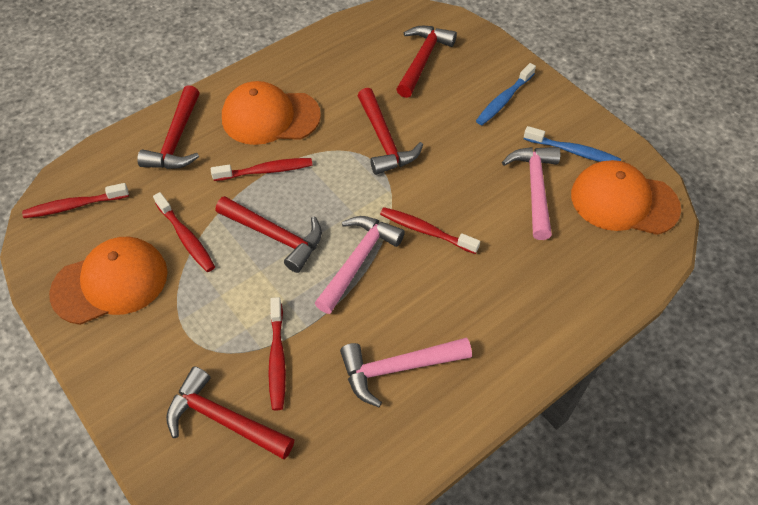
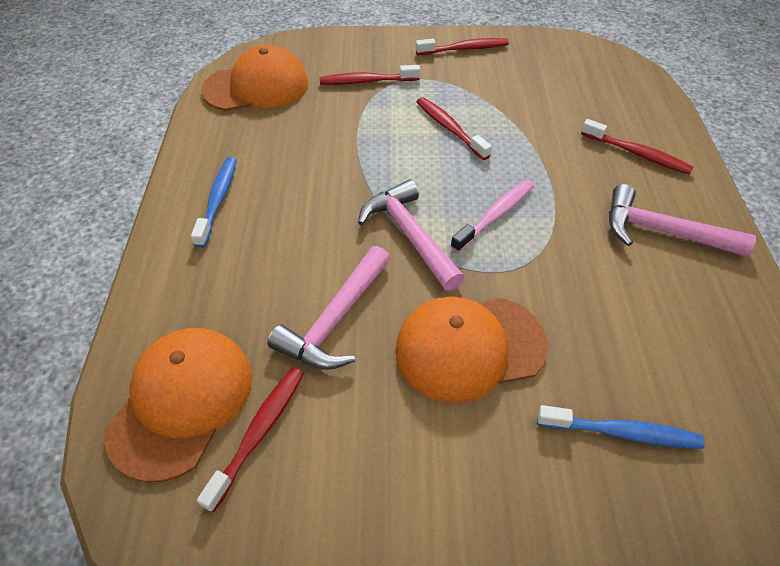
pink toothbrush: 0 -> 1
red hammer: 5 -> 0

